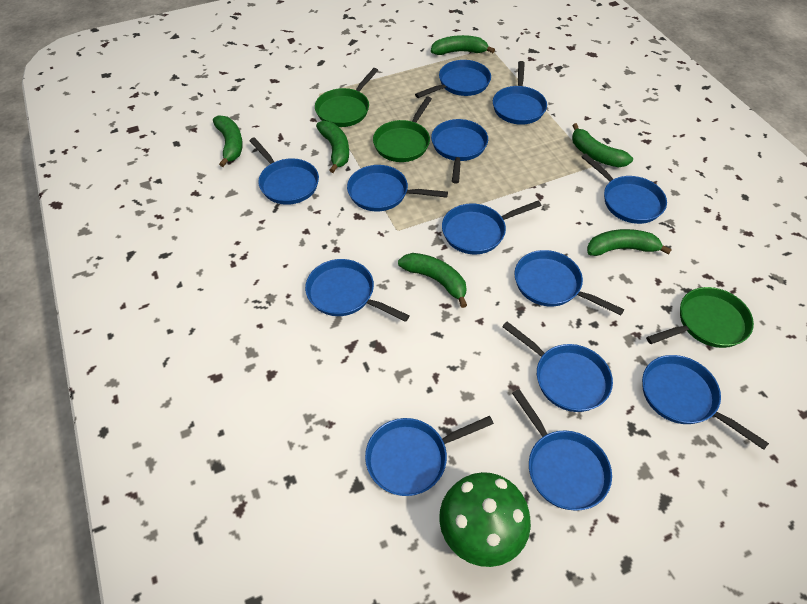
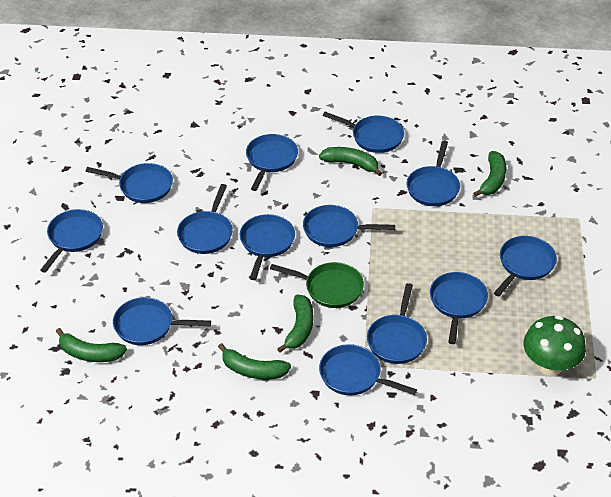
green banana: 6 -> 5
green pan: 3 -> 1

